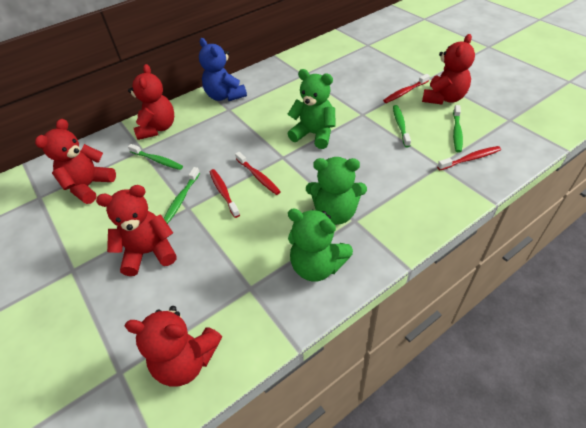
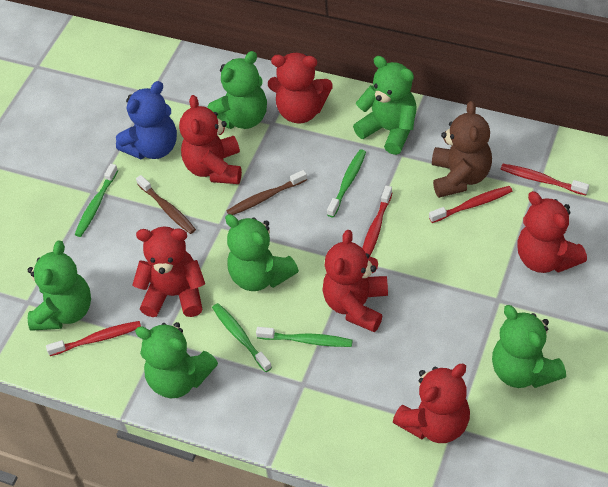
brown teddy bear: 0 -> 1
brown toothbrush: 0 -> 2
green teddy bear: 3 -> 6
red teddy bear: 5 -> 6

